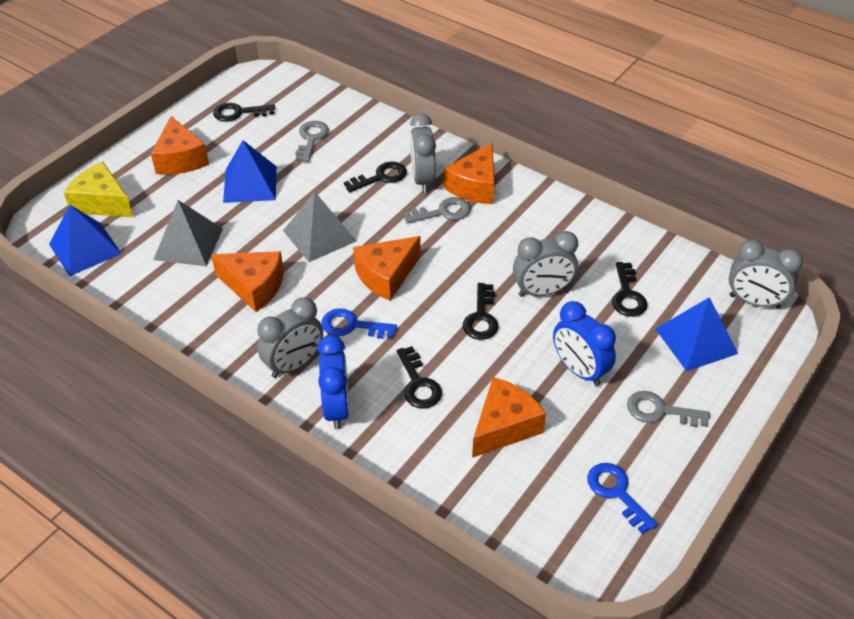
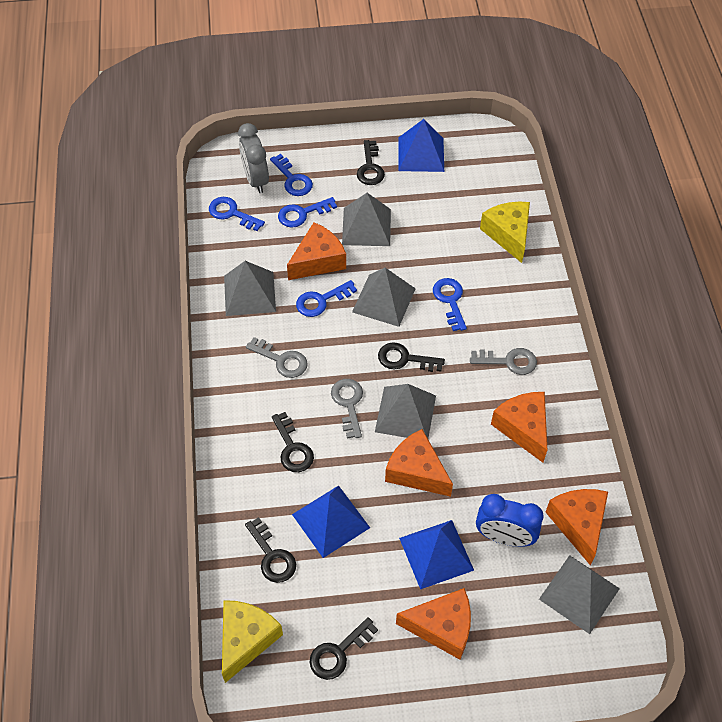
blue clock: 2 -> 1
blue key: 2 -> 5
grey clock: 4 -> 1
grey pyramid: 2 -> 5
yellow cheese: 1 -> 2

